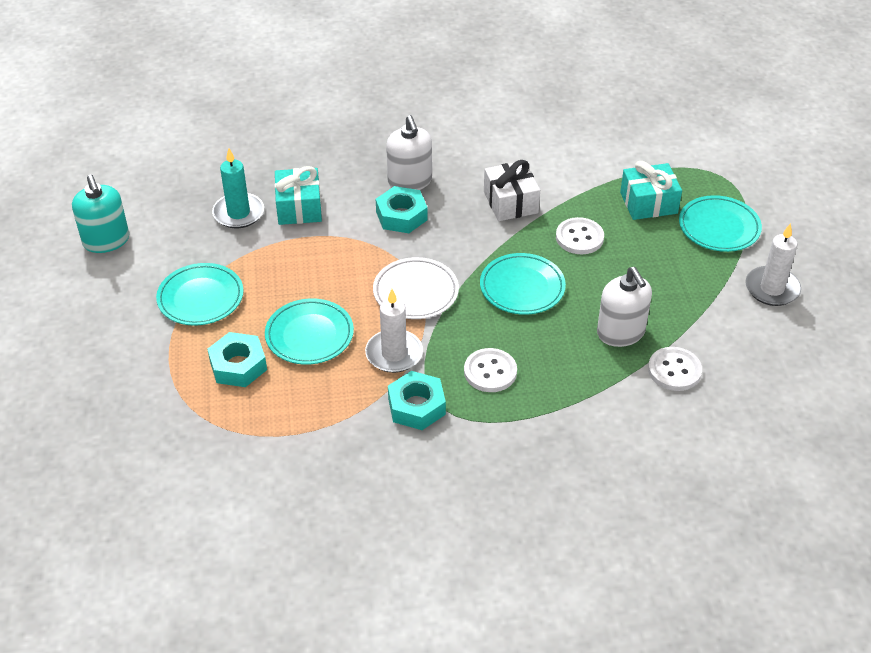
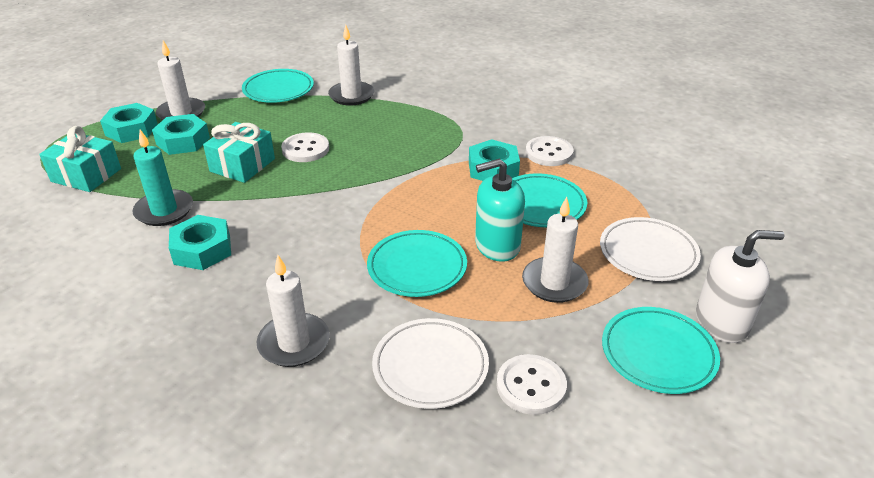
turquoise nut: 3 -> 4
white candle: 2 -> 4
white gift: 1 -> 0
white plate: 1 -> 2
white soap dispenser: 2 -> 1

